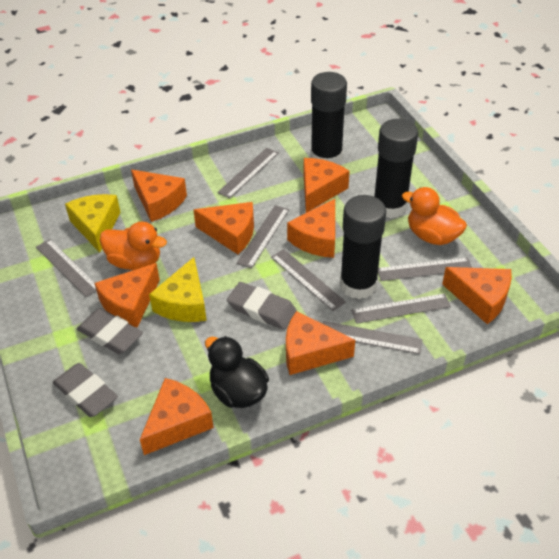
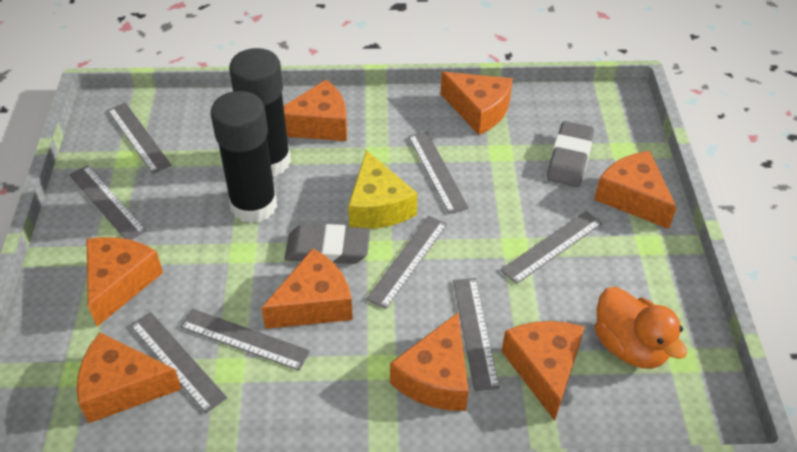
black duck: 1 -> 0
black glue stick: 3 -> 2
grey eraser: 3 -> 2
grey ruler: 7 -> 8
orange duck: 2 -> 1
yellow cheese: 2 -> 1

